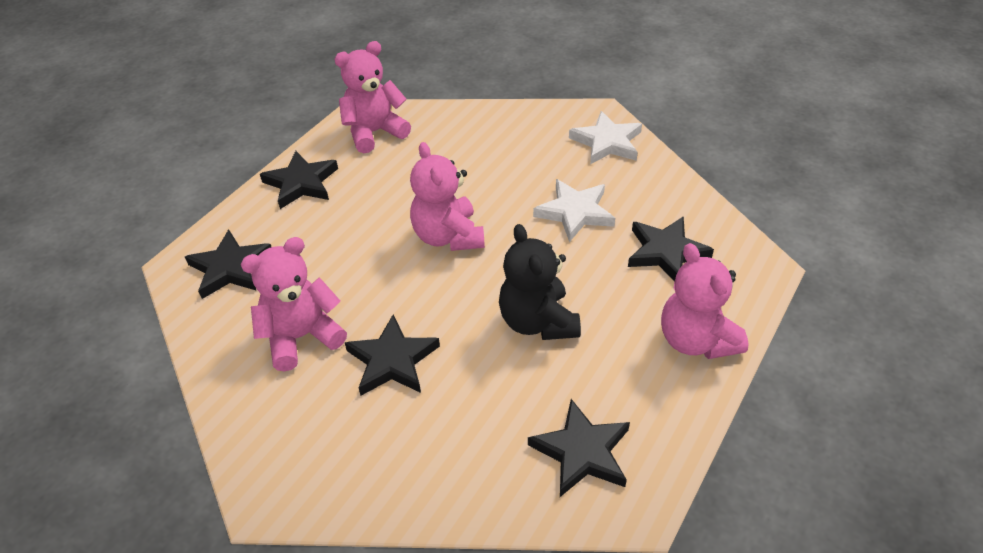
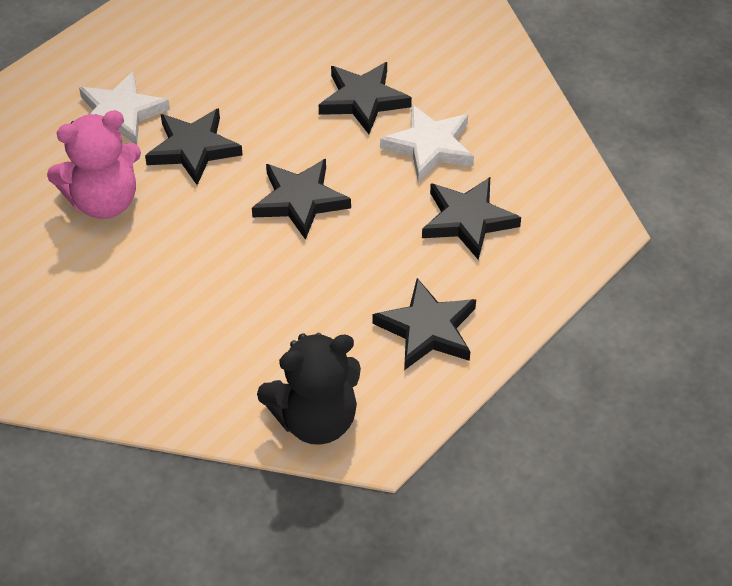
pink teddy bear: 4 -> 1

